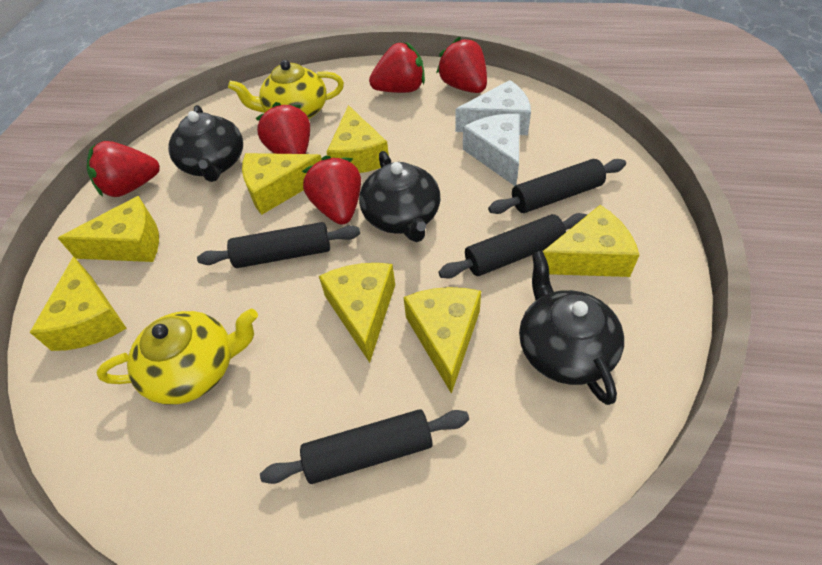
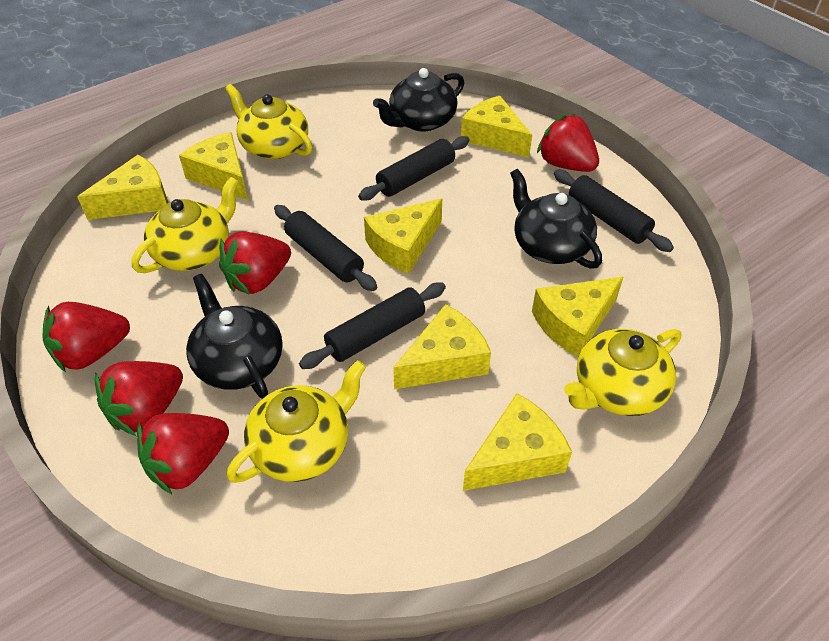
white cheese: 2 -> 0
yellow teapot: 2 -> 4

